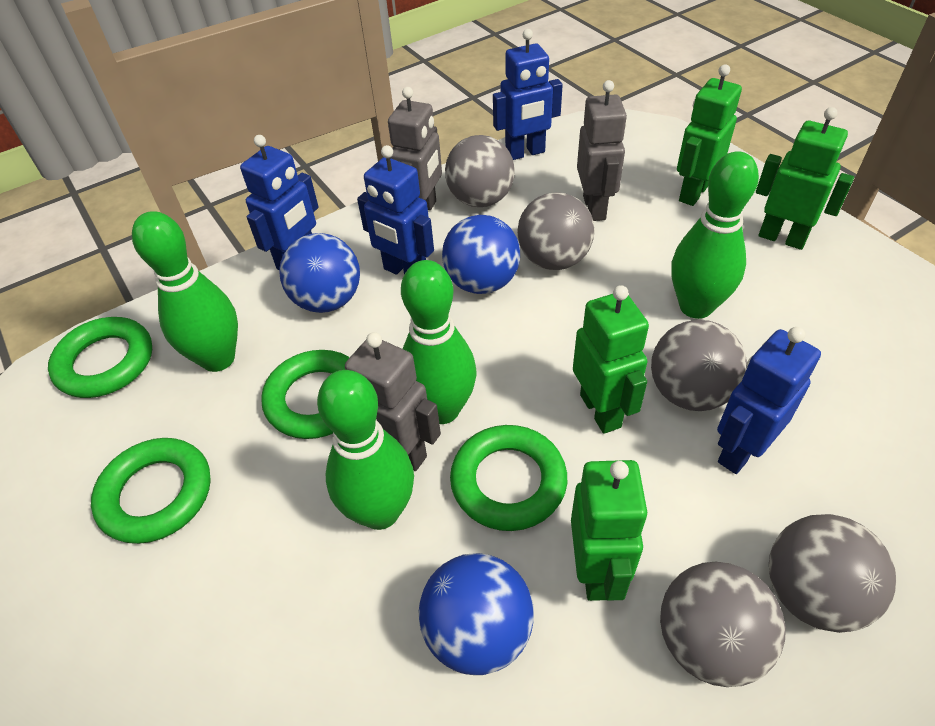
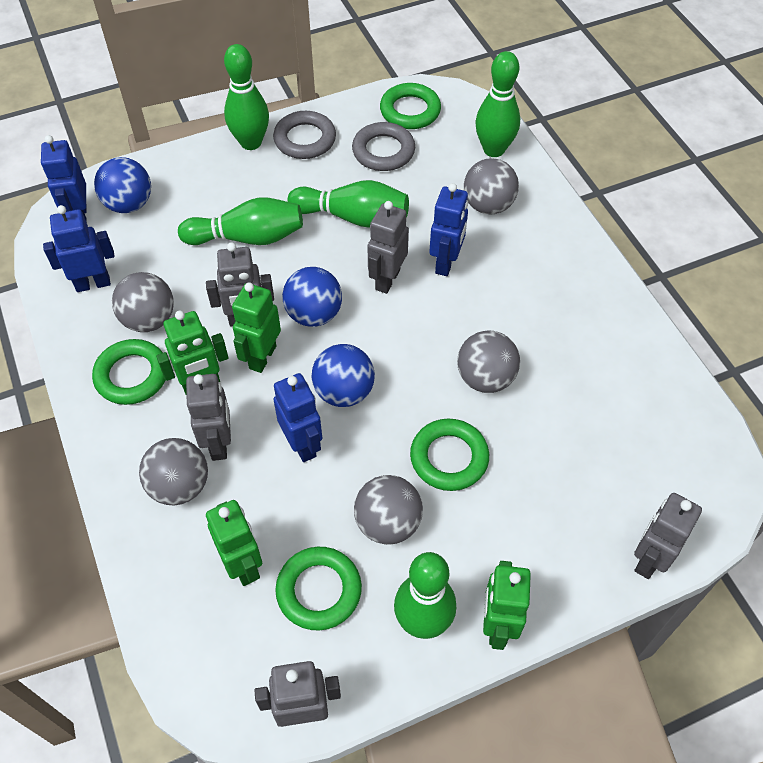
green bowling pin: 4 -> 5
grey ring: 0 -> 2
grey robot: 3 -> 5

